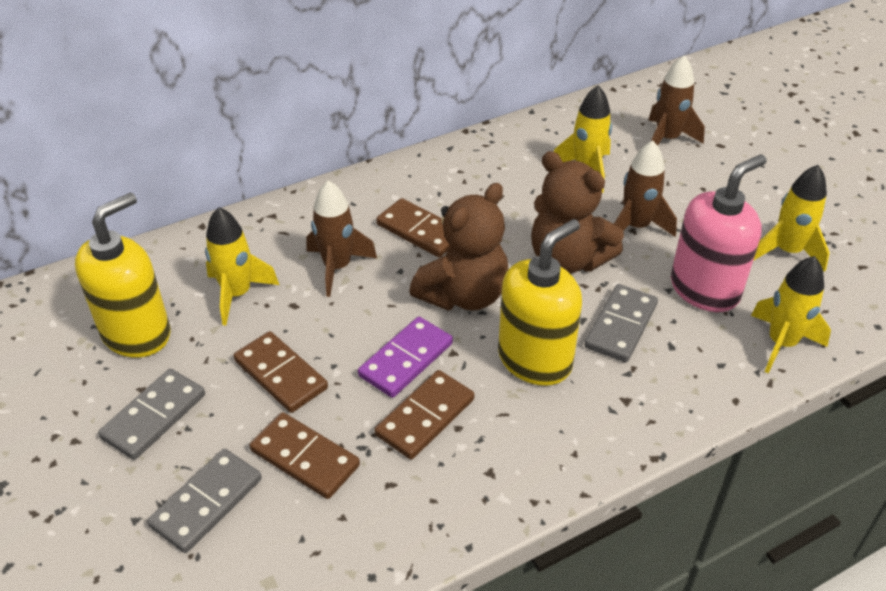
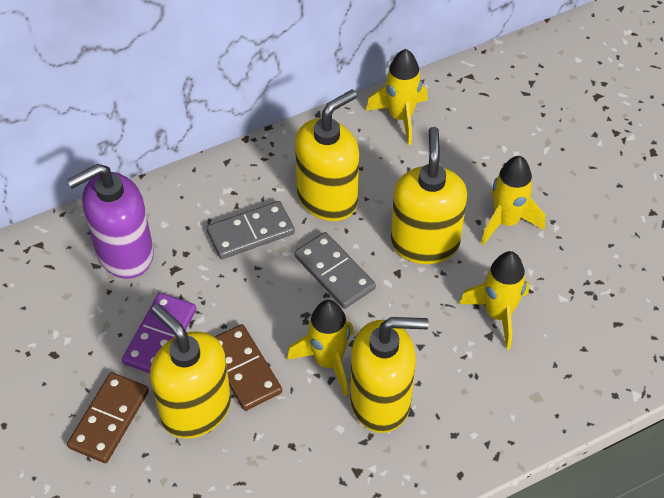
brown domino: 4 -> 2
brown rocket: 3 -> 0
brown teddy bear: 2 -> 0
grey domino: 3 -> 2
pink soap dispenser: 1 -> 0
purple soap dispenser: 0 -> 1
yellow soap dispenser: 2 -> 4

